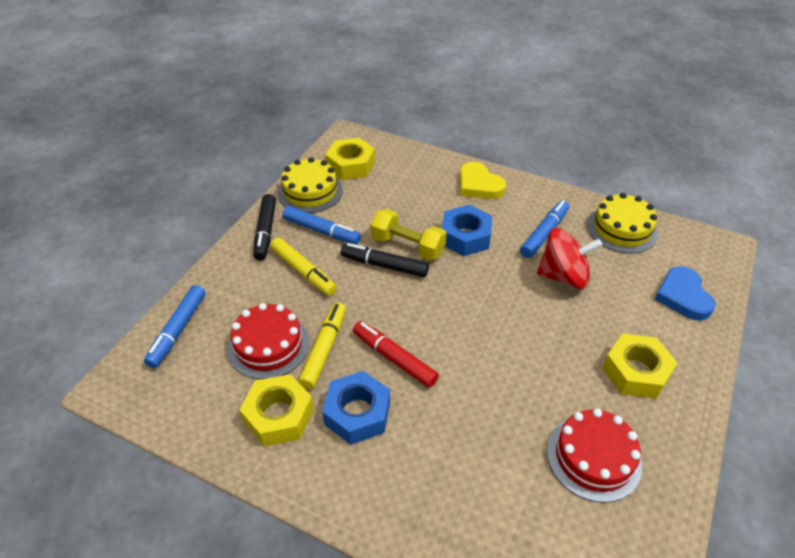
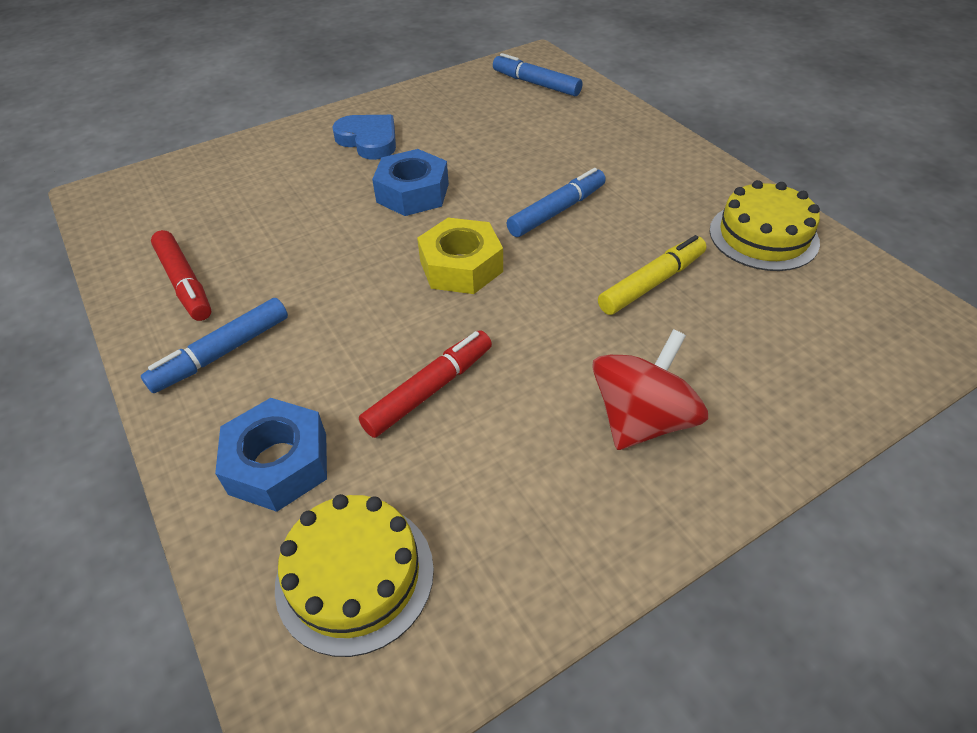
black marker: 2 -> 0
red cake: 2 -> 0
red marker: 1 -> 2
yellow dumbbell: 1 -> 0
yellow heart: 1 -> 0
yellow marker: 2 -> 1
yellow nut: 3 -> 1

